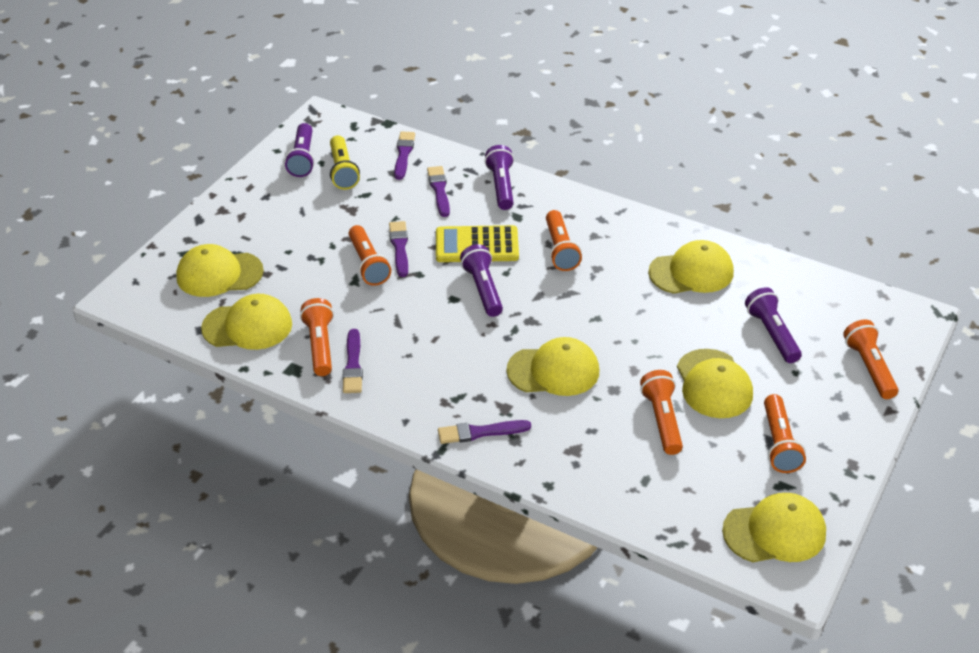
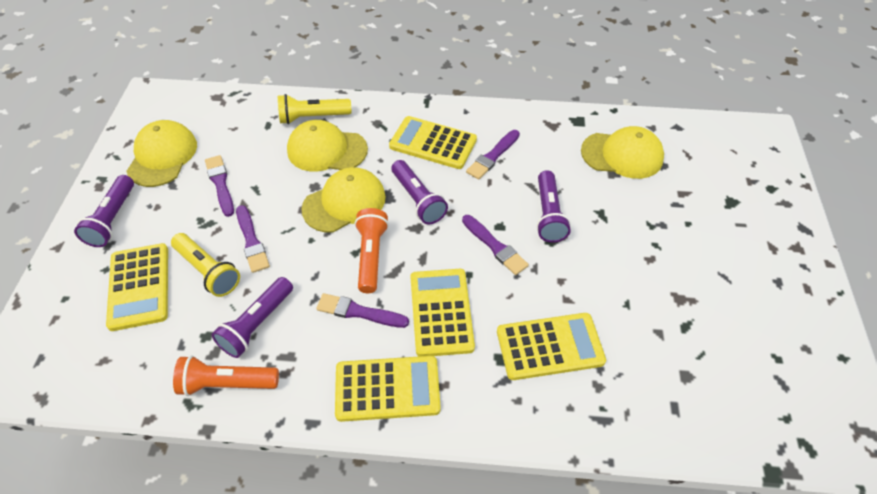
orange flashlight: 6 -> 2
yellow calculator: 1 -> 5
yellow cap: 6 -> 4
yellow flashlight: 1 -> 2

